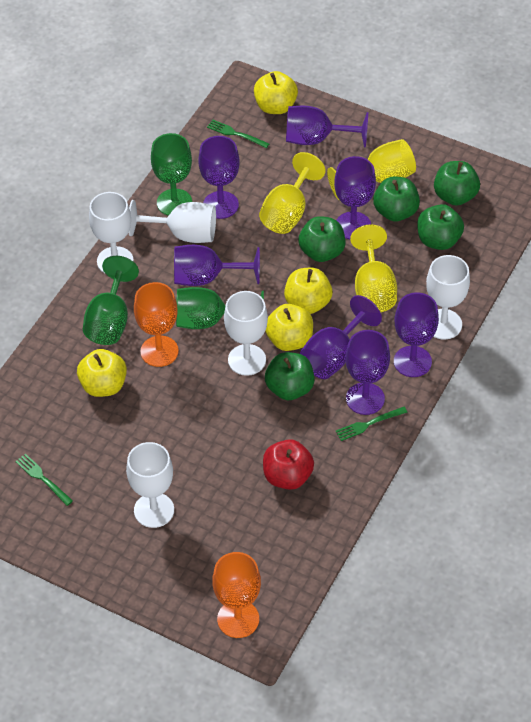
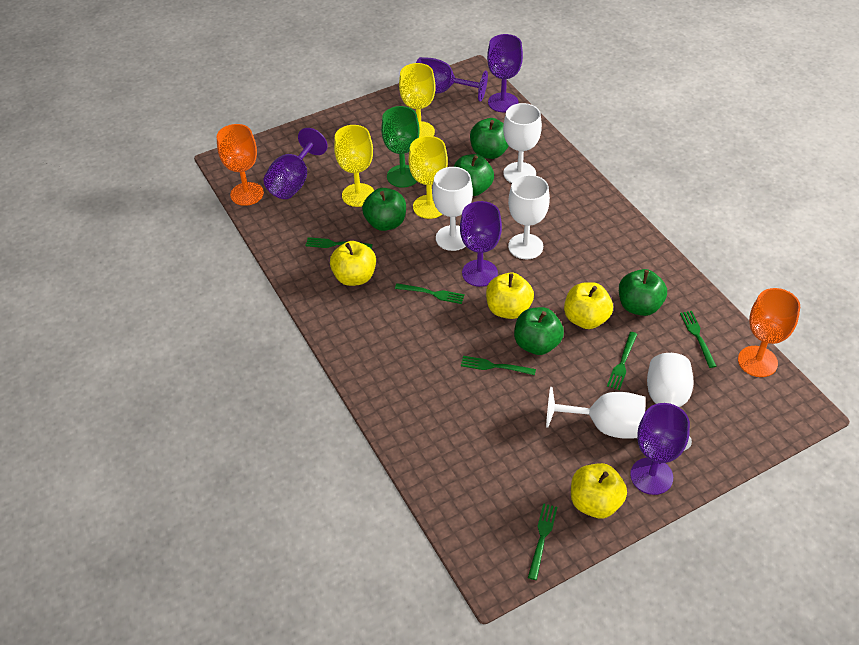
green fork: 3 -> 6
green goblet: 3 -> 1
purple goblet: 7 -> 5
red apple: 1 -> 0

